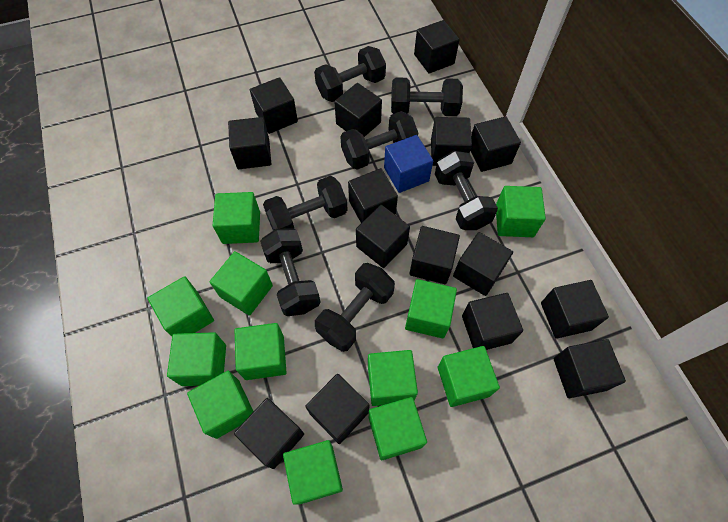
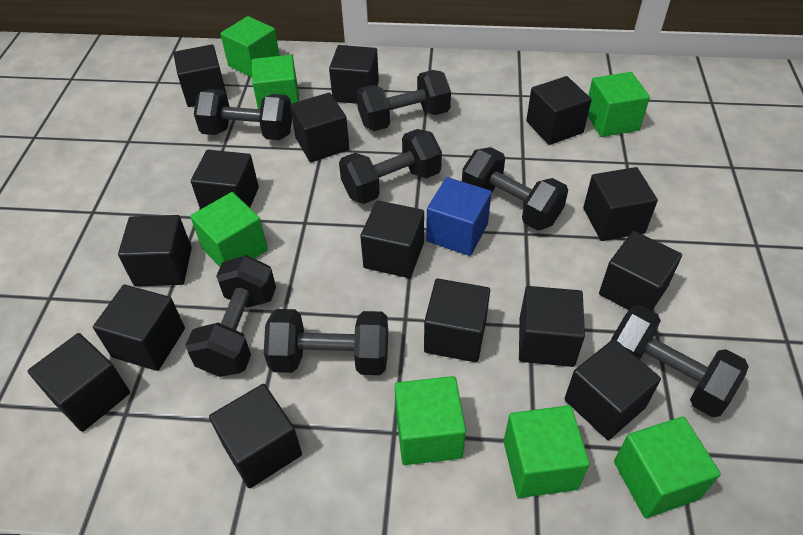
green cube: 12 -> 7

